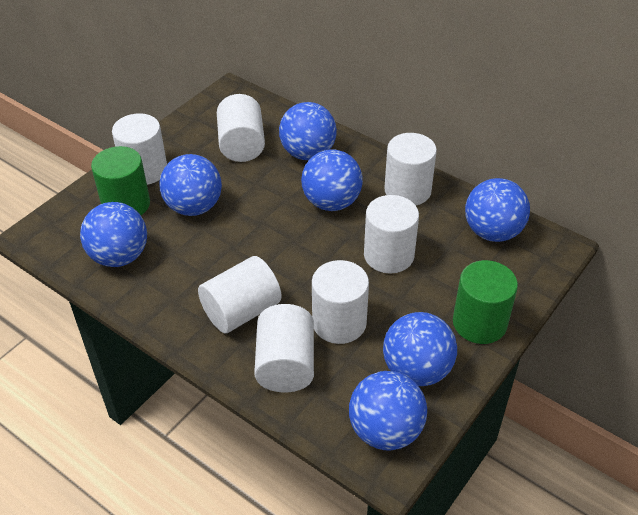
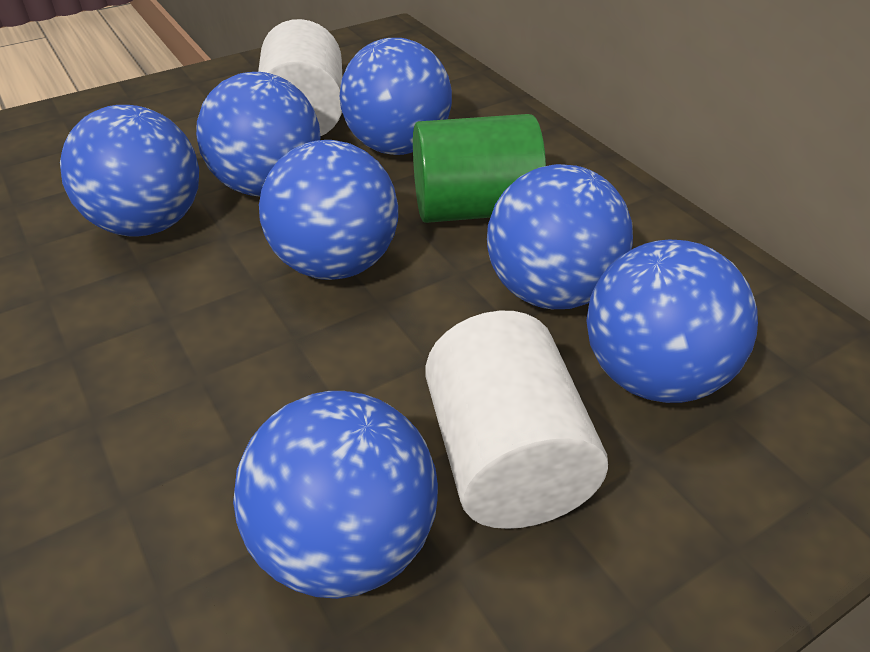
green cylinder: 2 -> 1
white cylinder: 7 -> 2

